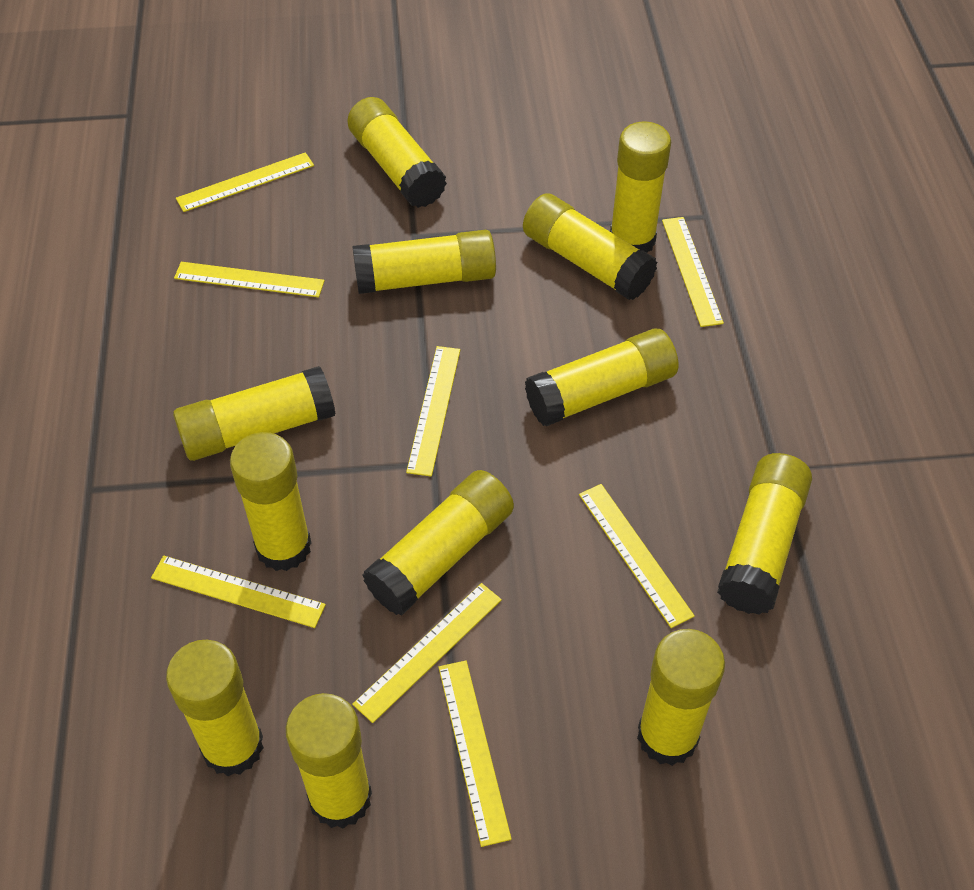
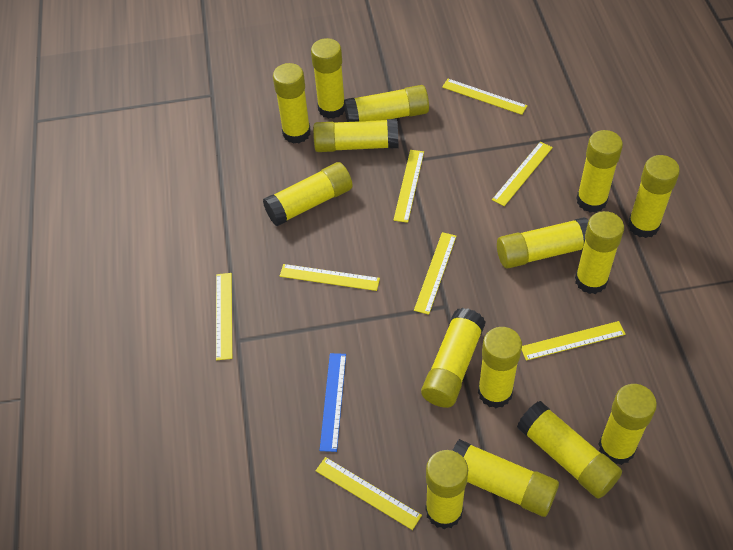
blue ruler: 0 -> 1
yellow glue stick: 12 -> 15

